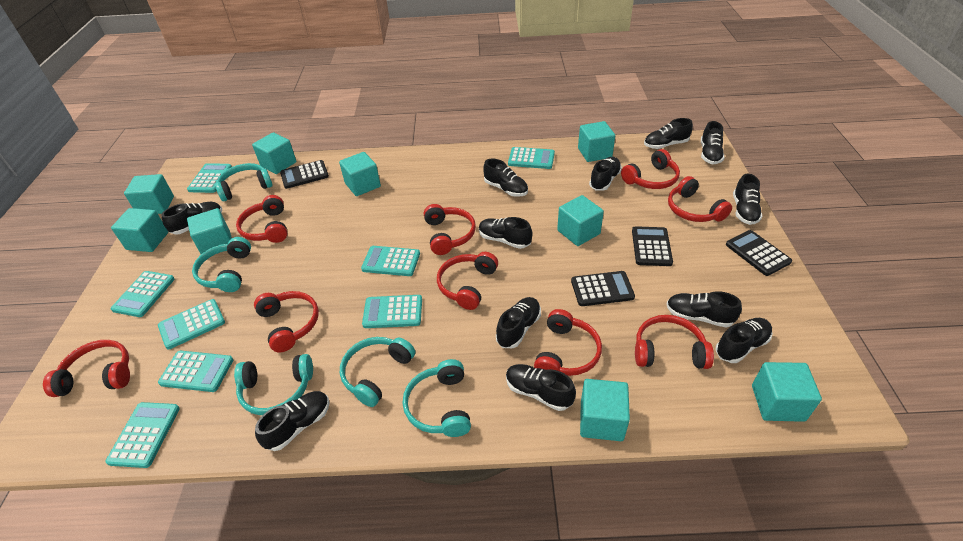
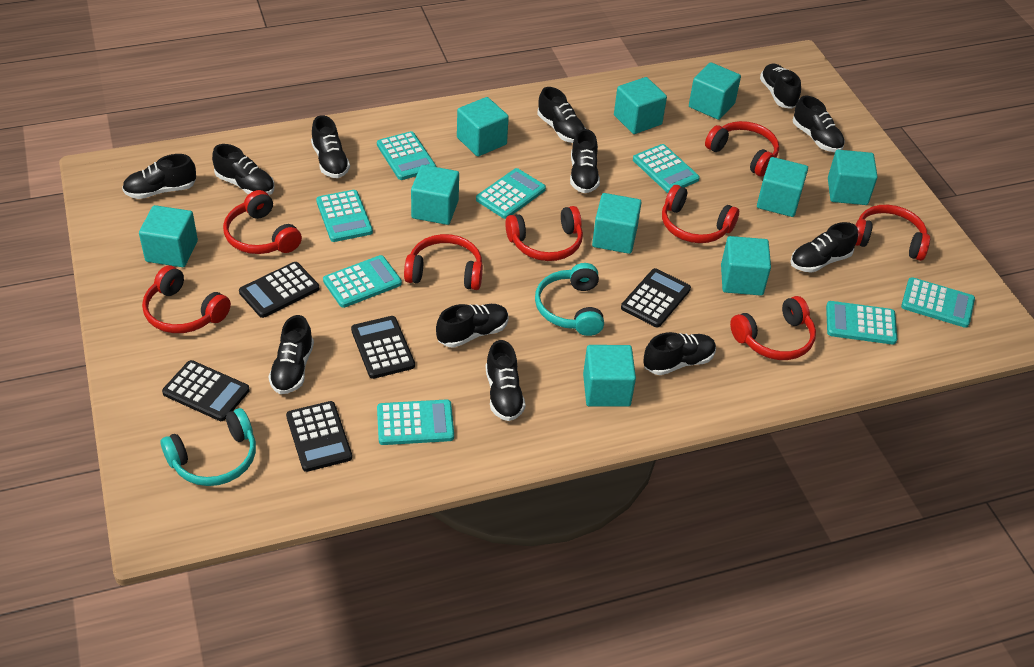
black calculator: 4 -> 5
red headphones: 9 -> 8
turquoise cube: 9 -> 10
turquoise headphones: 5 -> 2

